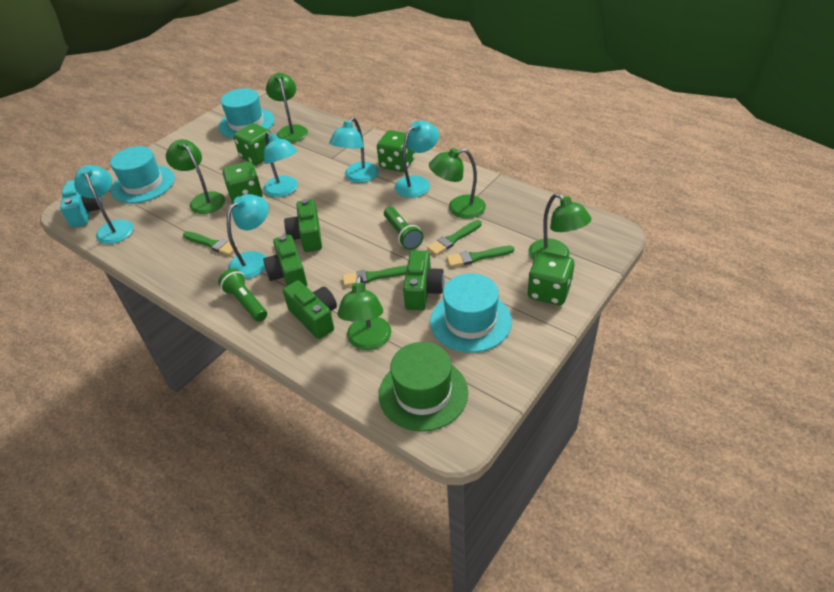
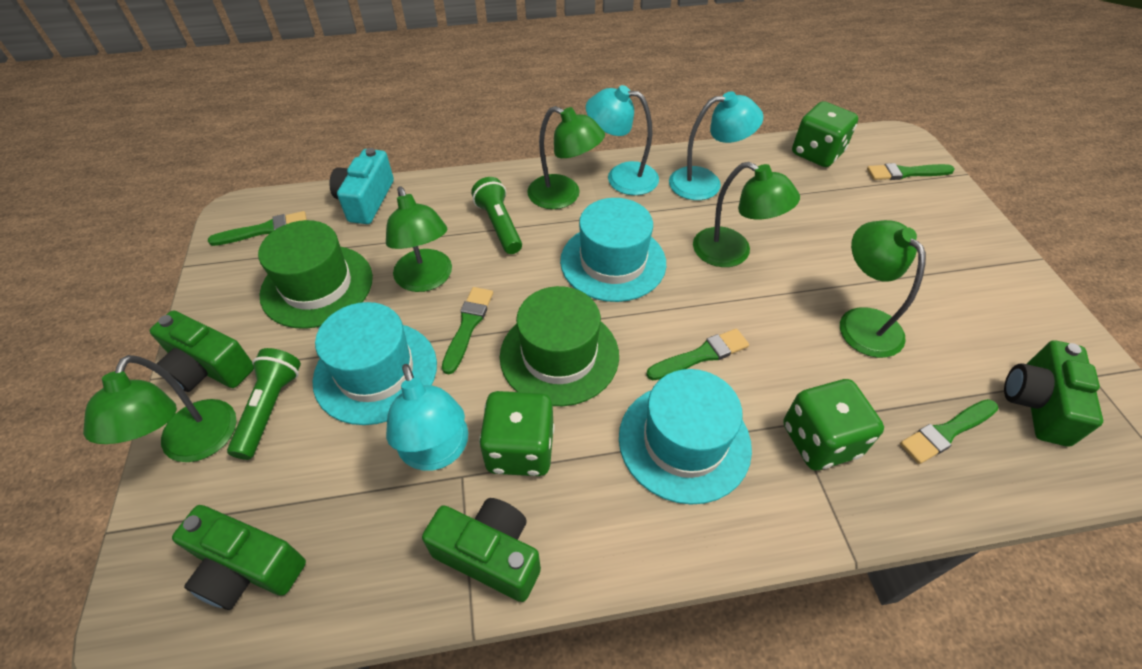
green brush: 4 -> 5
green dice: 4 -> 3
green hat: 1 -> 2
turquoise lamp: 5 -> 3

